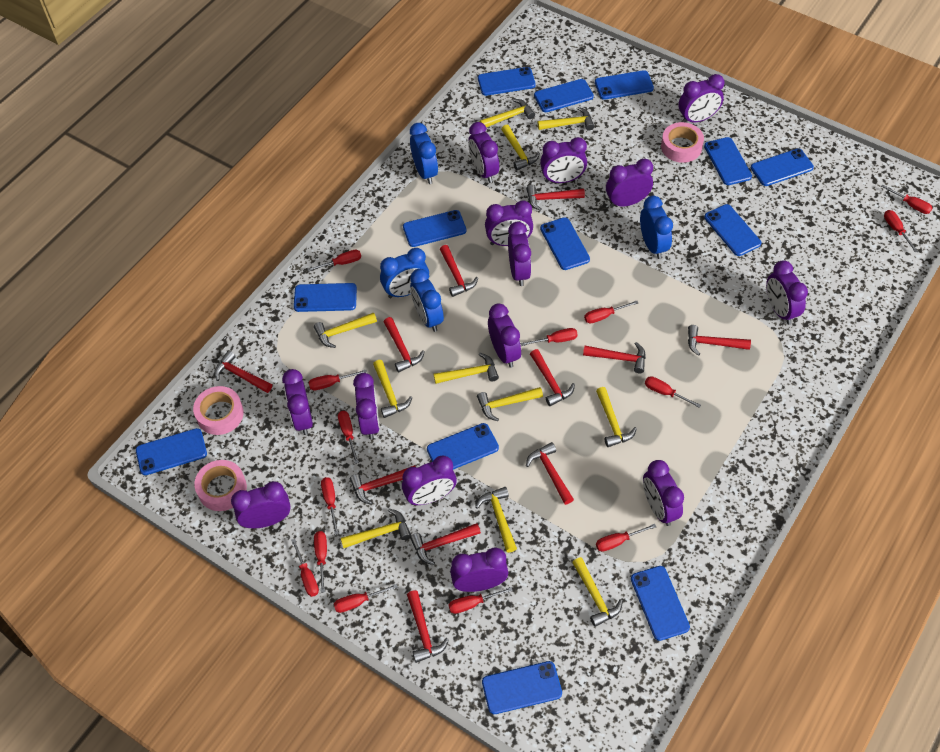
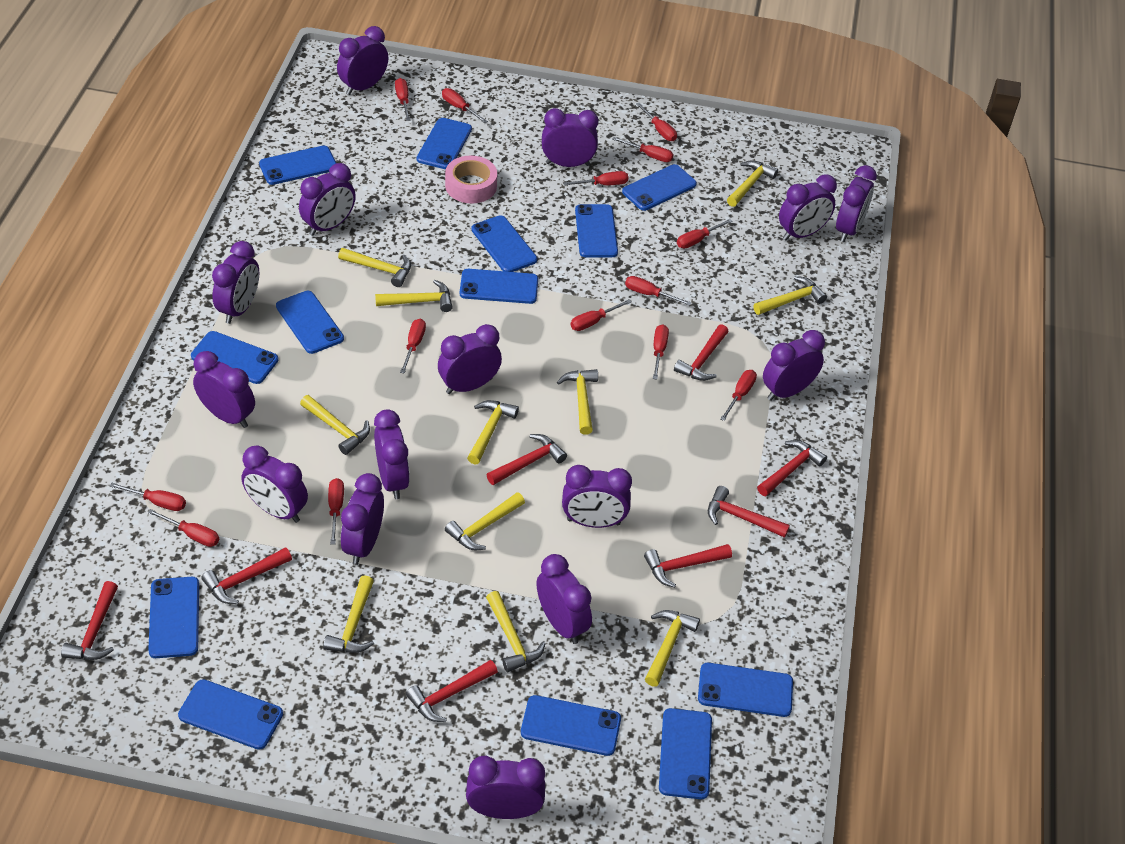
blue clock: 4 -> 0
pink tape: 3 -> 1
purple clock: 14 -> 15
red hammer: 11 -> 8

